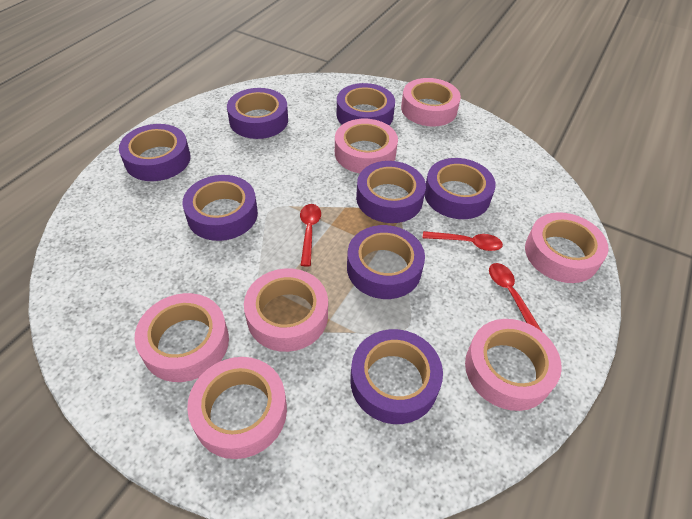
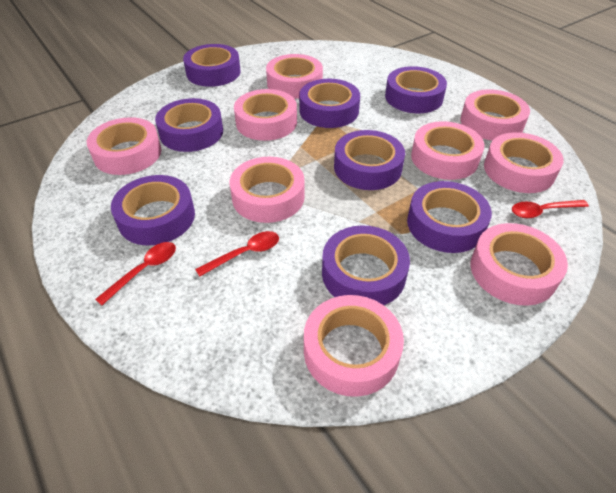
pink tape: 7 -> 9

